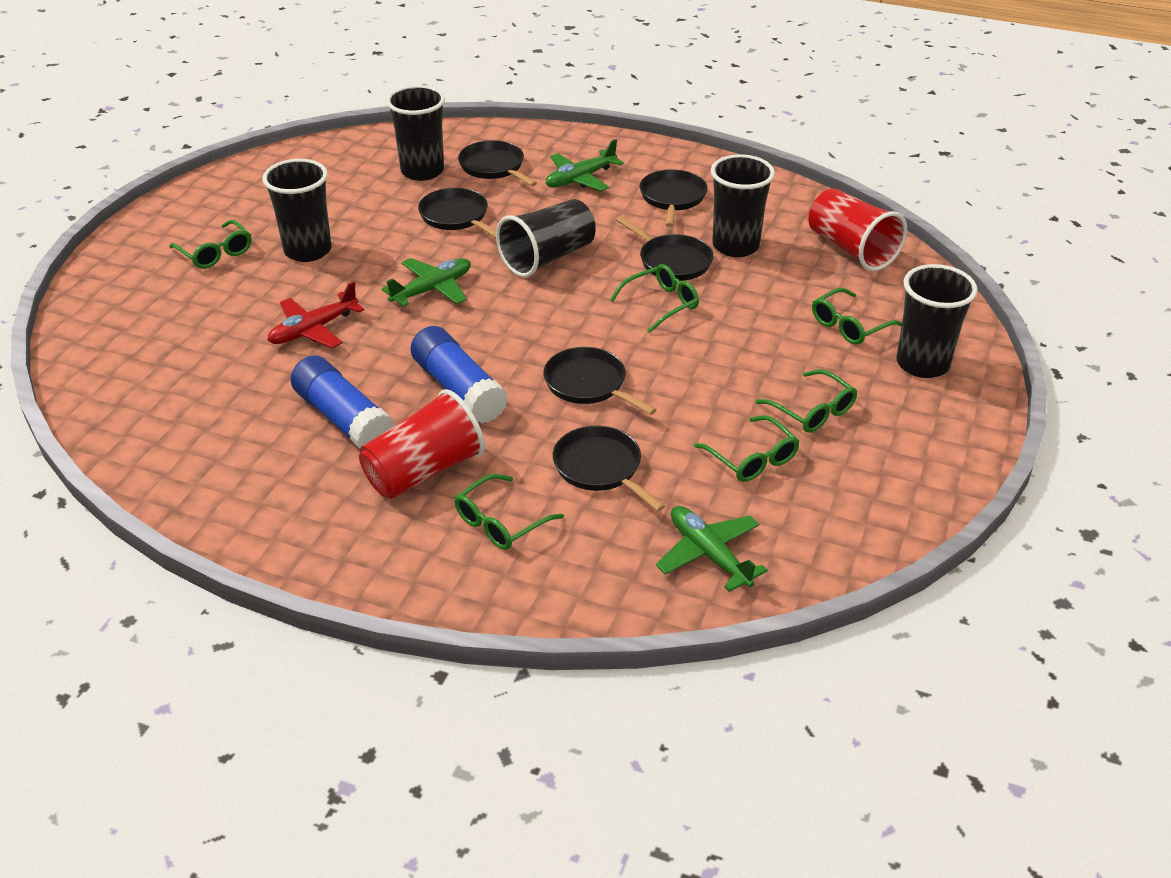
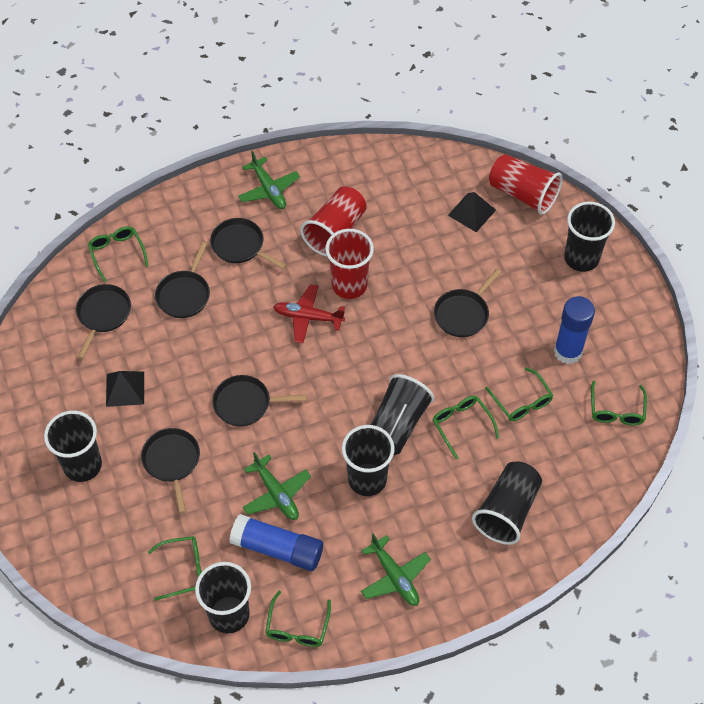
black cup: 5 -> 6
black pyramid: 0 -> 2
red cup: 2 -> 3

